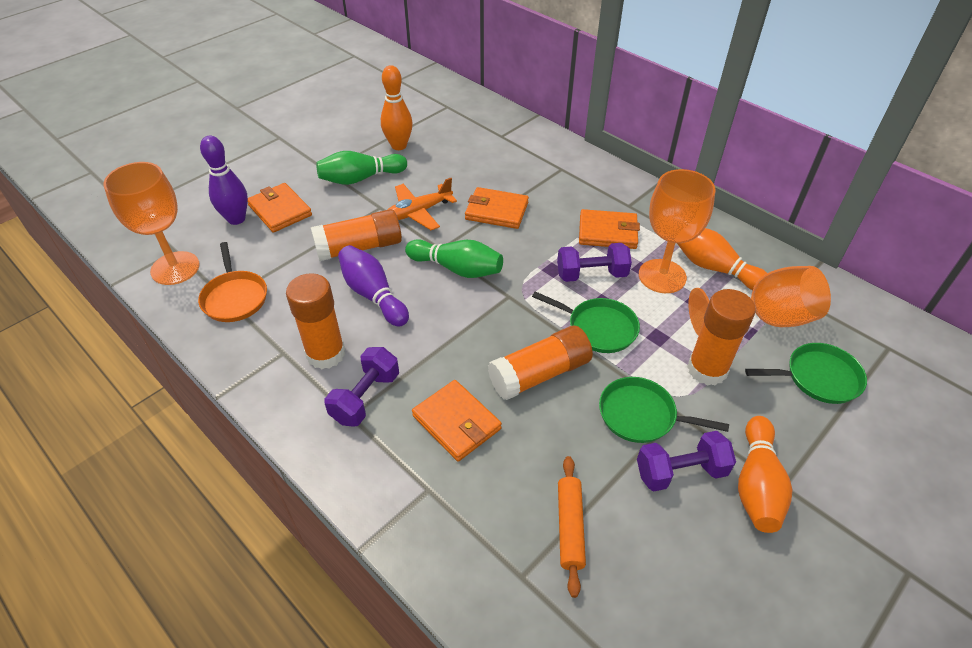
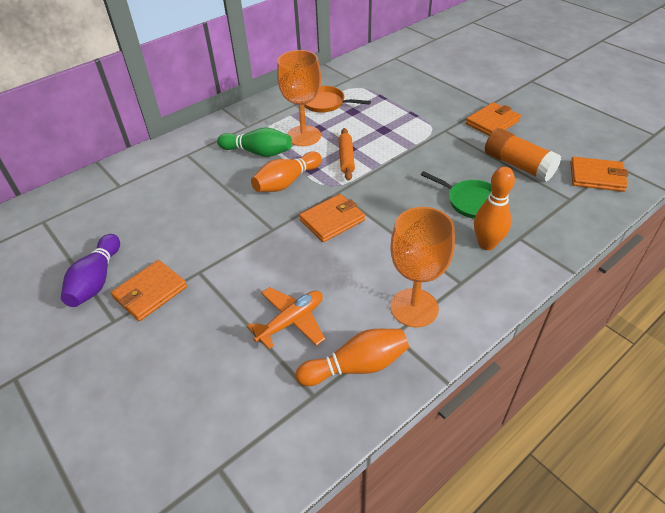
green bowling pin: 2 -> 1
green pan: 3 -> 1
orange glue stick: 4 -> 1
orange goblet: 3 -> 2
purple bowling pin: 2 -> 1
purple dumbbell: 3 -> 0

